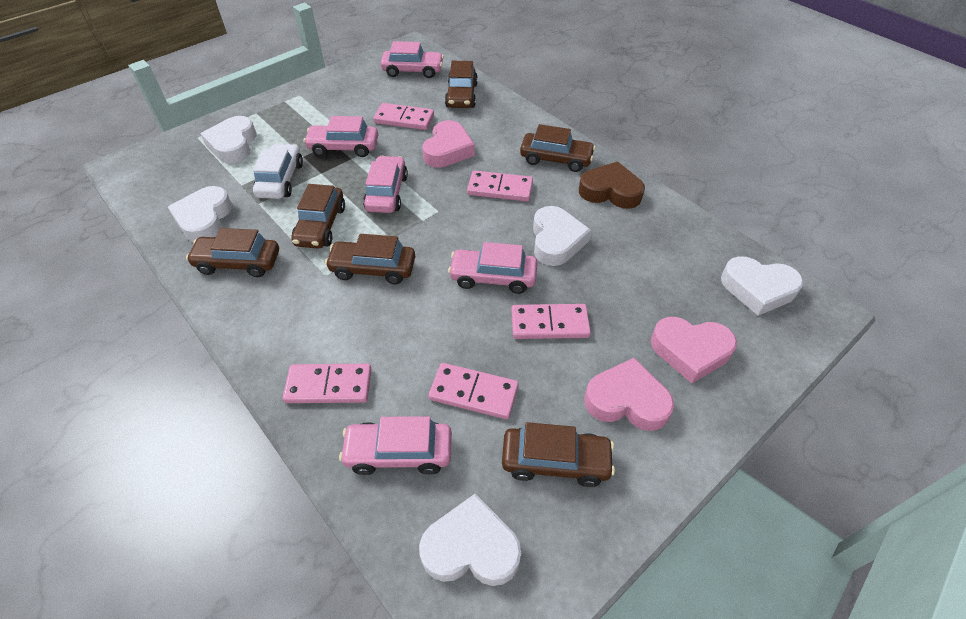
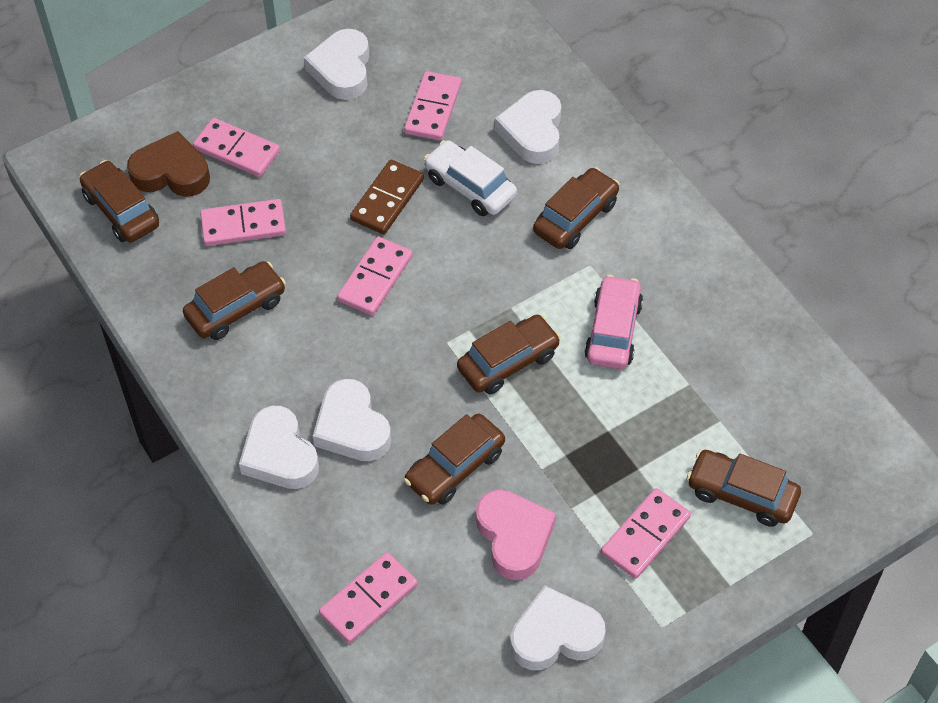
brown domino: 0 -> 1
pink car: 5 -> 1
pink domino: 5 -> 6
pink heart: 3 -> 1

